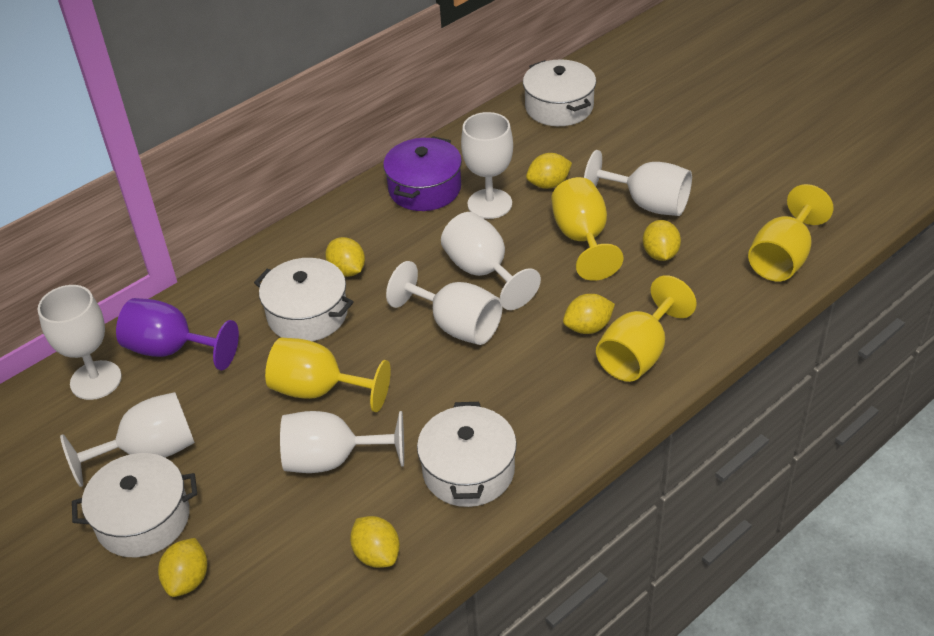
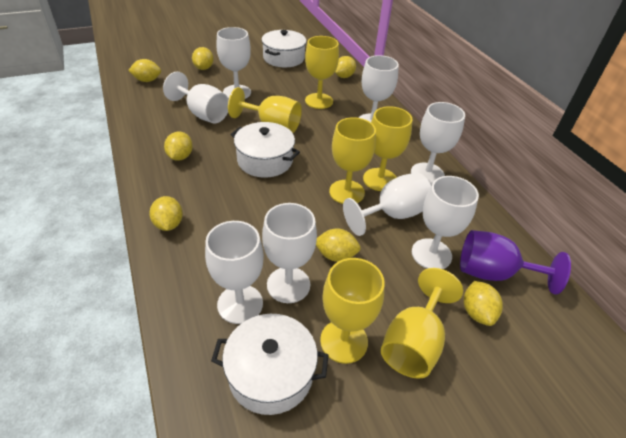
purple pot: 1 -> 0
white goblet: 7 -> 8
white pot: 4 -> 3
yellow goblet: 4 -> 6
yellow lemon: 6 -> 7

